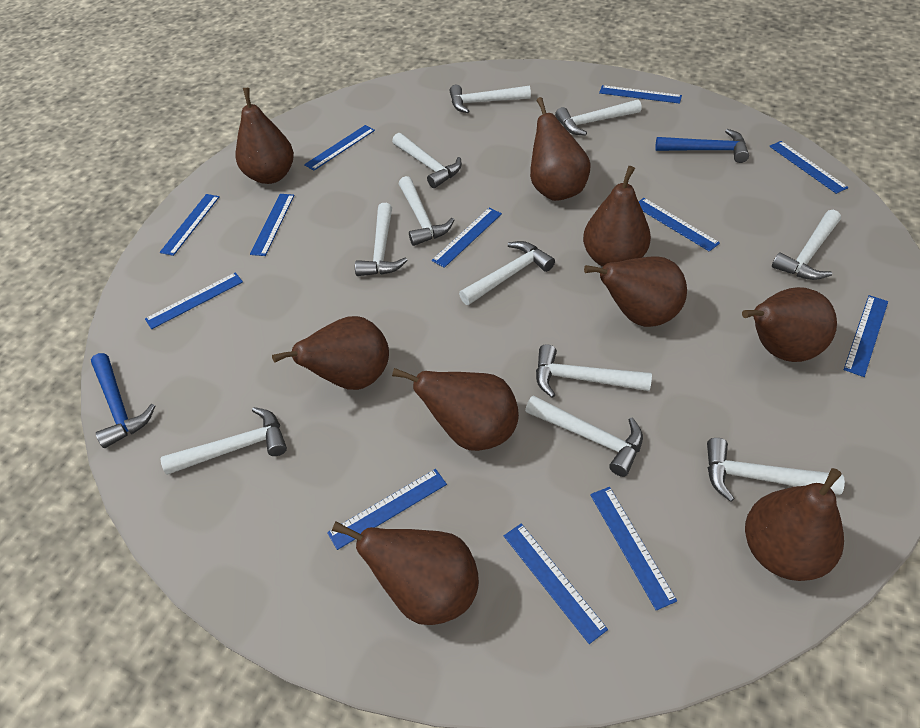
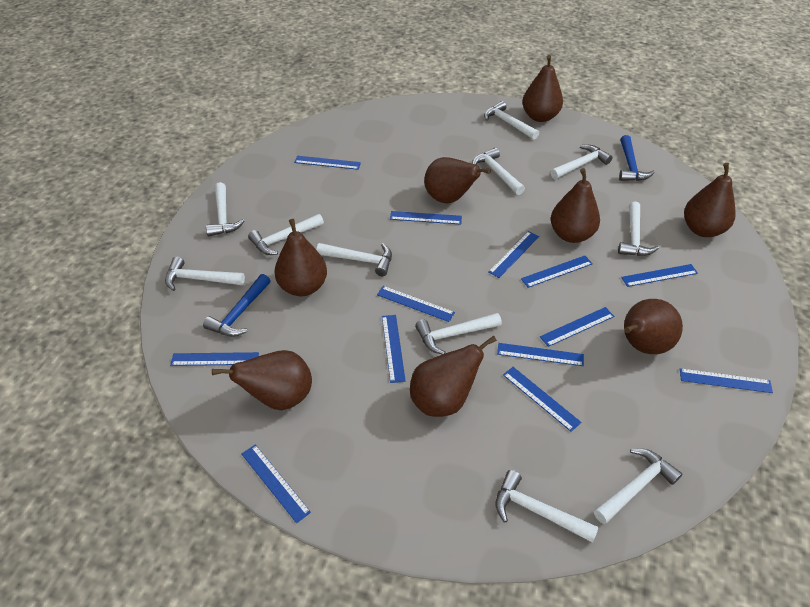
blue ruler: 12 -> 13
brown pear: 9 -> 8

